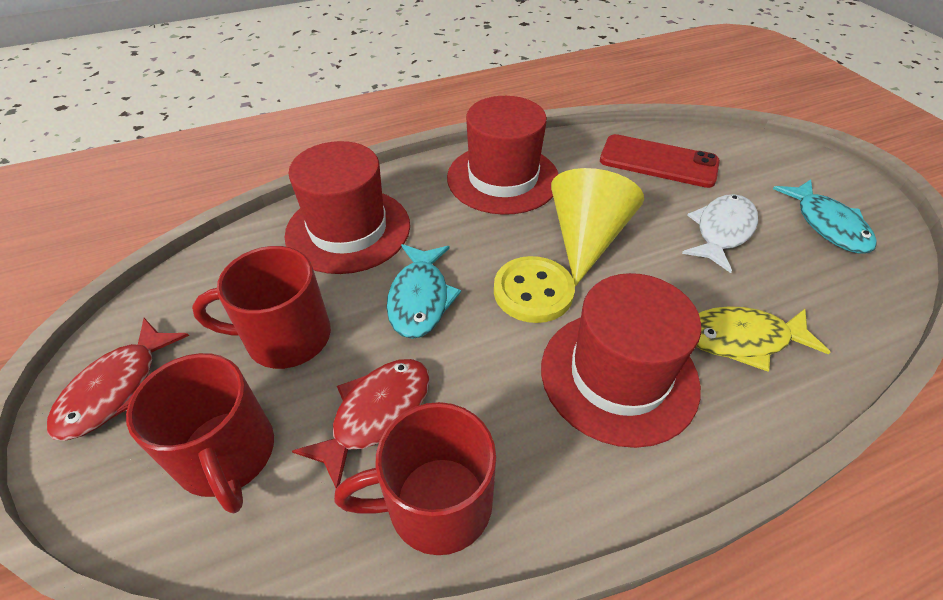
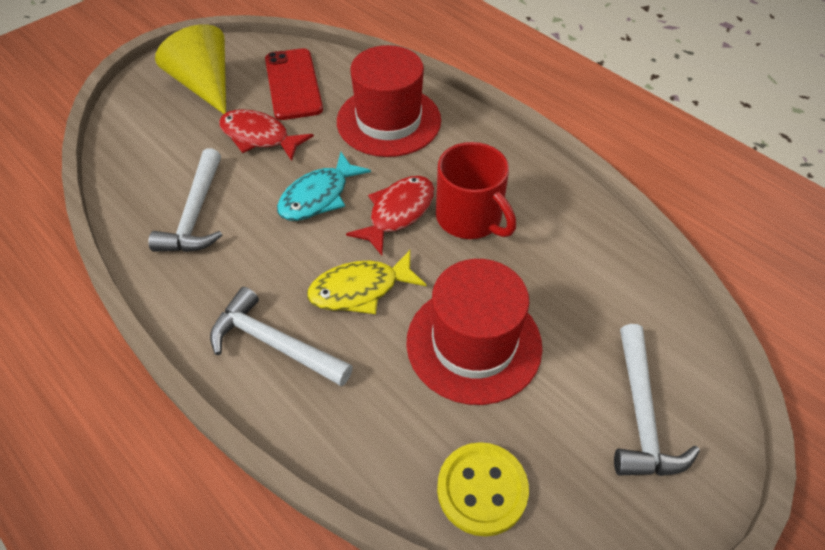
red hat: 3 -> 2
red mug: 3 -> 1
turquoise fish: 2 -> 1
white fish: 1 -> 0
white hammer: 0 -> 3

